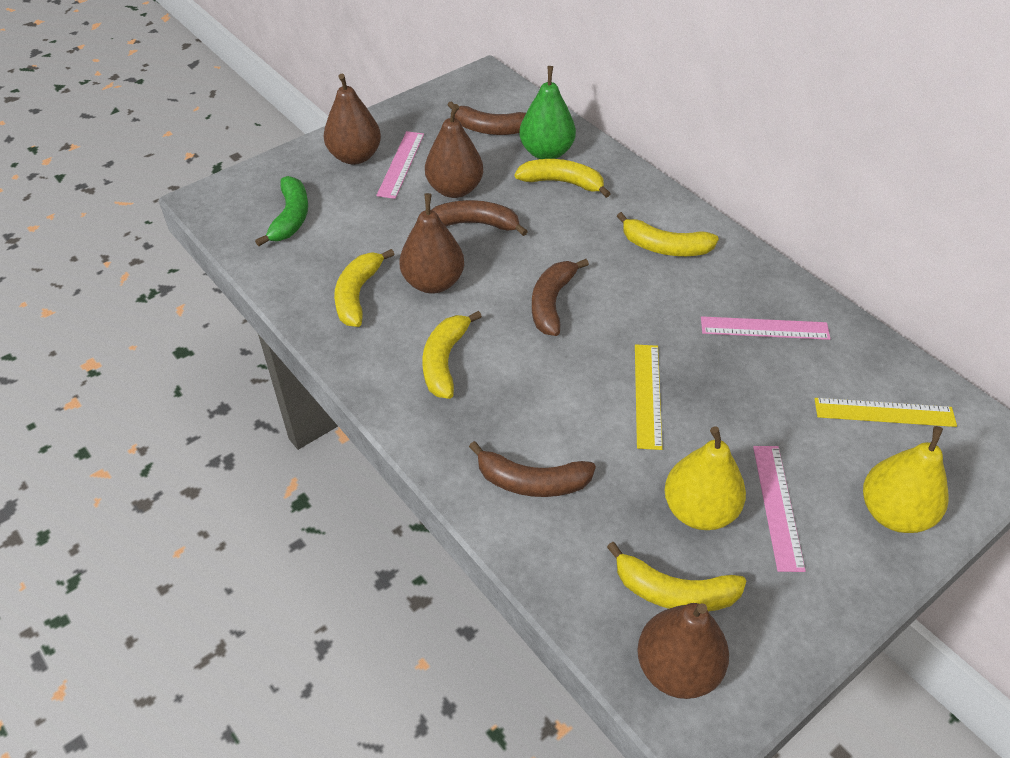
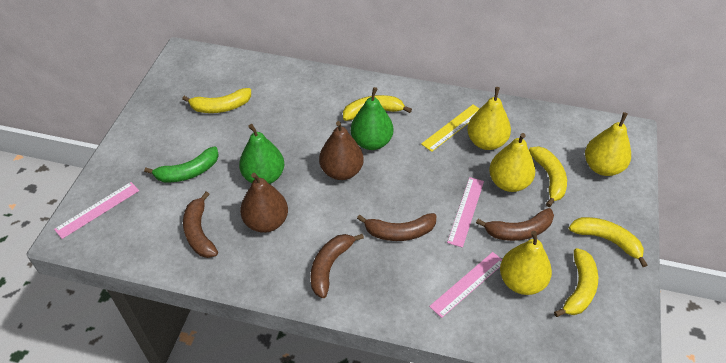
brown pear: 4 -> 2
green pear: 1 -> 2
yellow pear: 2 -> 4
yellow ruler: 2 -> 1

